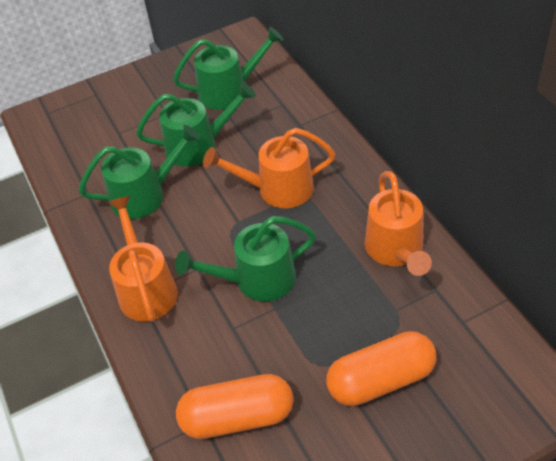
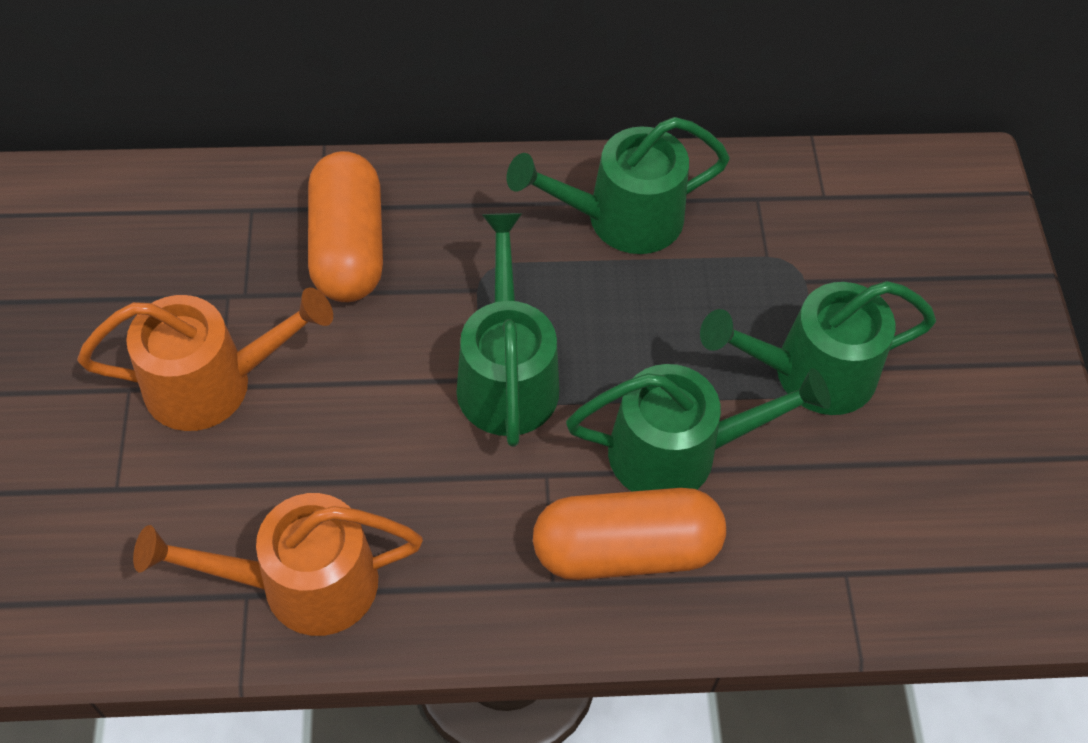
orange watering can: 3 -> 2

